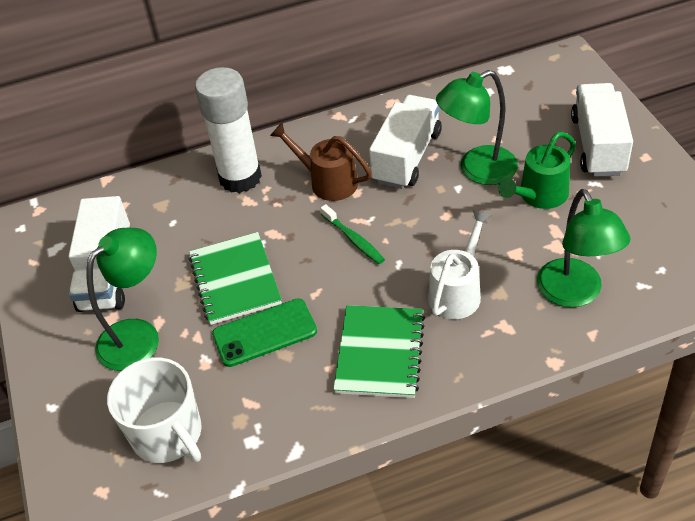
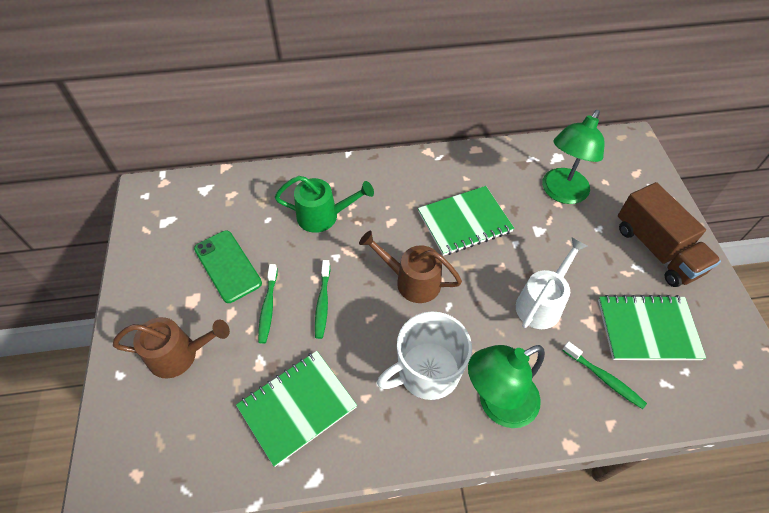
brown truck: 0 -> 1
brown watering can: 1 -> 2
green lamp: 3 -> 2
green notebook: 2 -> 3
green toothbrush: 1 -> 3
white glue stick: 1 -> 0
white truck: 3 -> 0

